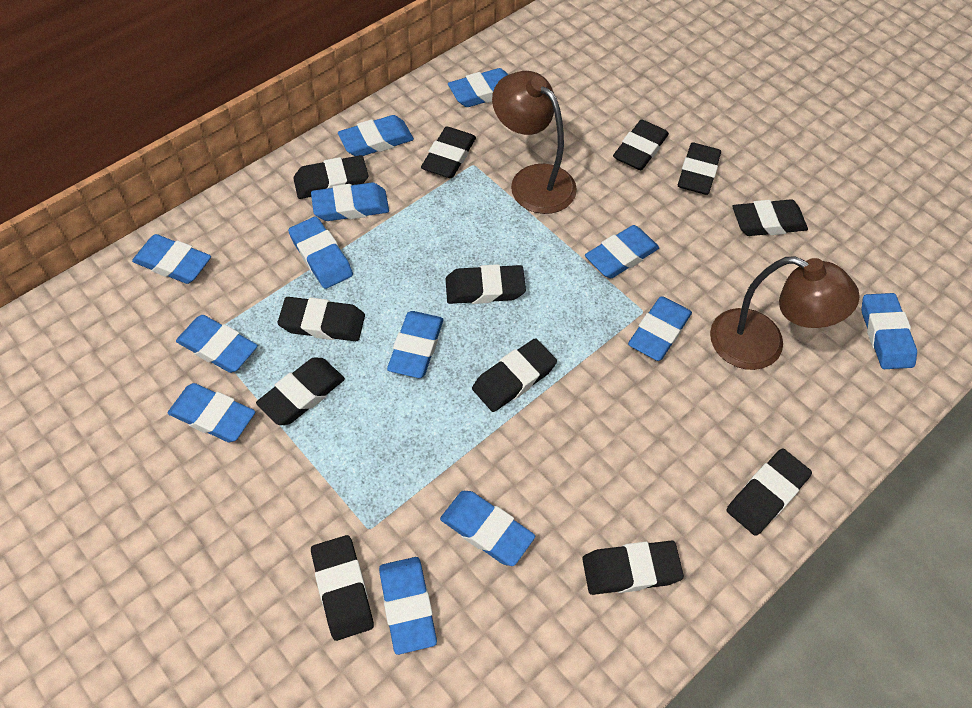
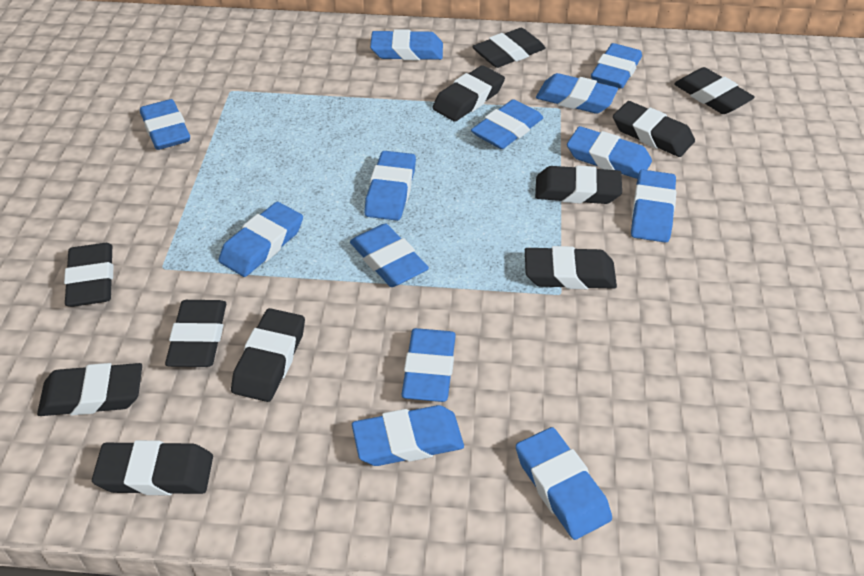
black eraser: 12 -> 11
brown lamp: 2 -> 0

